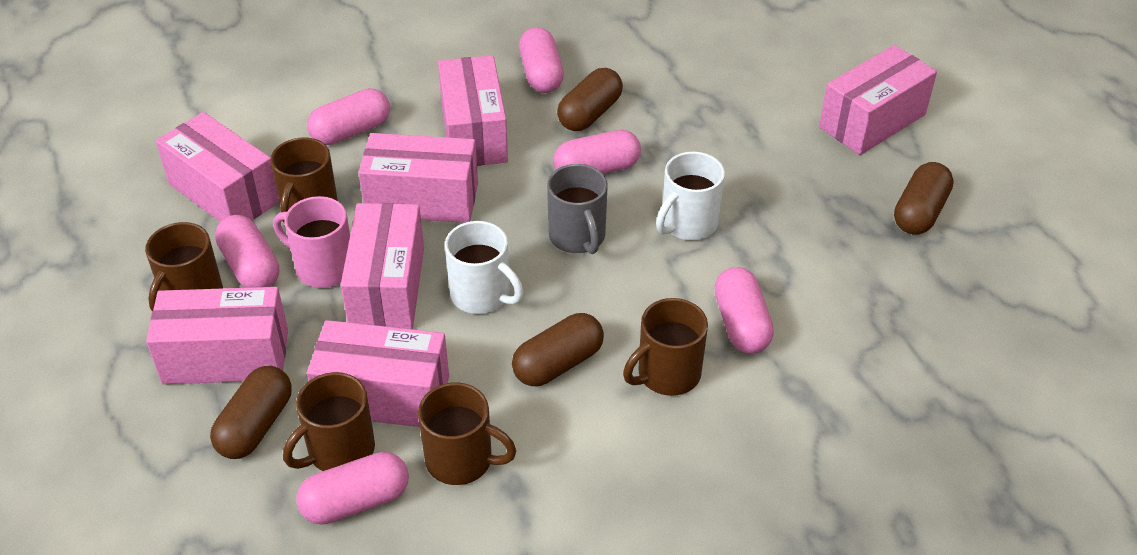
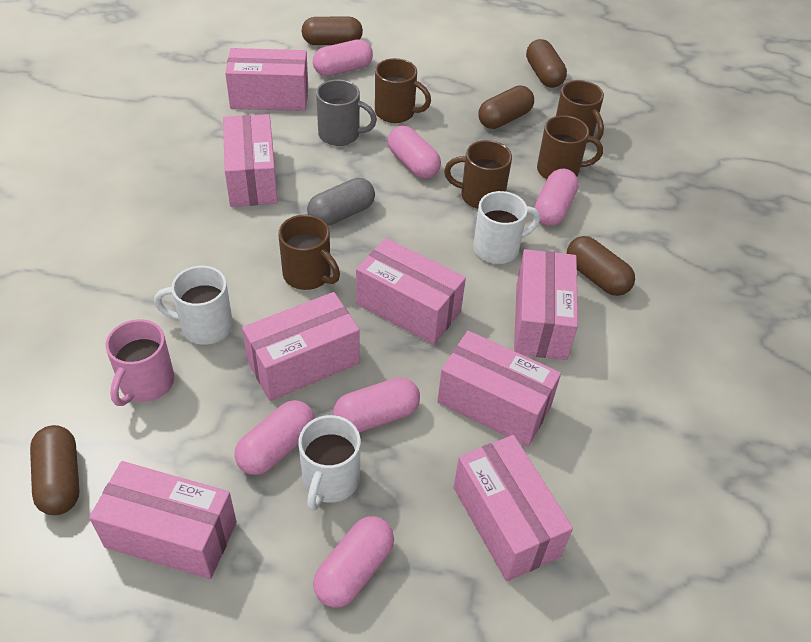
brown capsule: 4 -> 5
grey capsule: 0 -> 1
pink box: 7 -> 8
white mug: 2 -> 3

